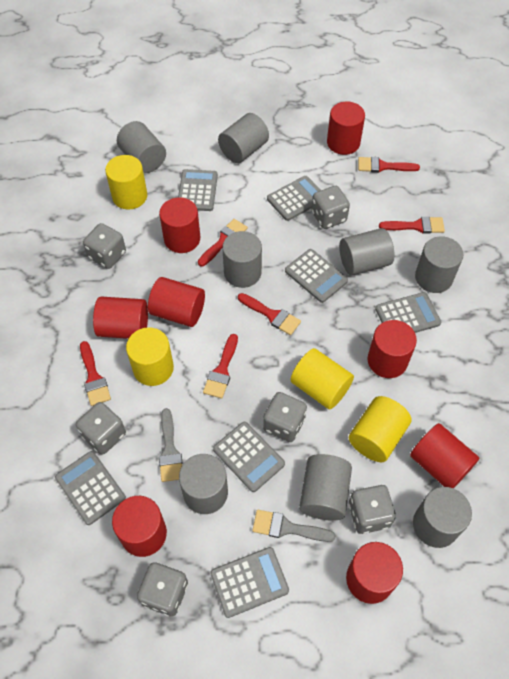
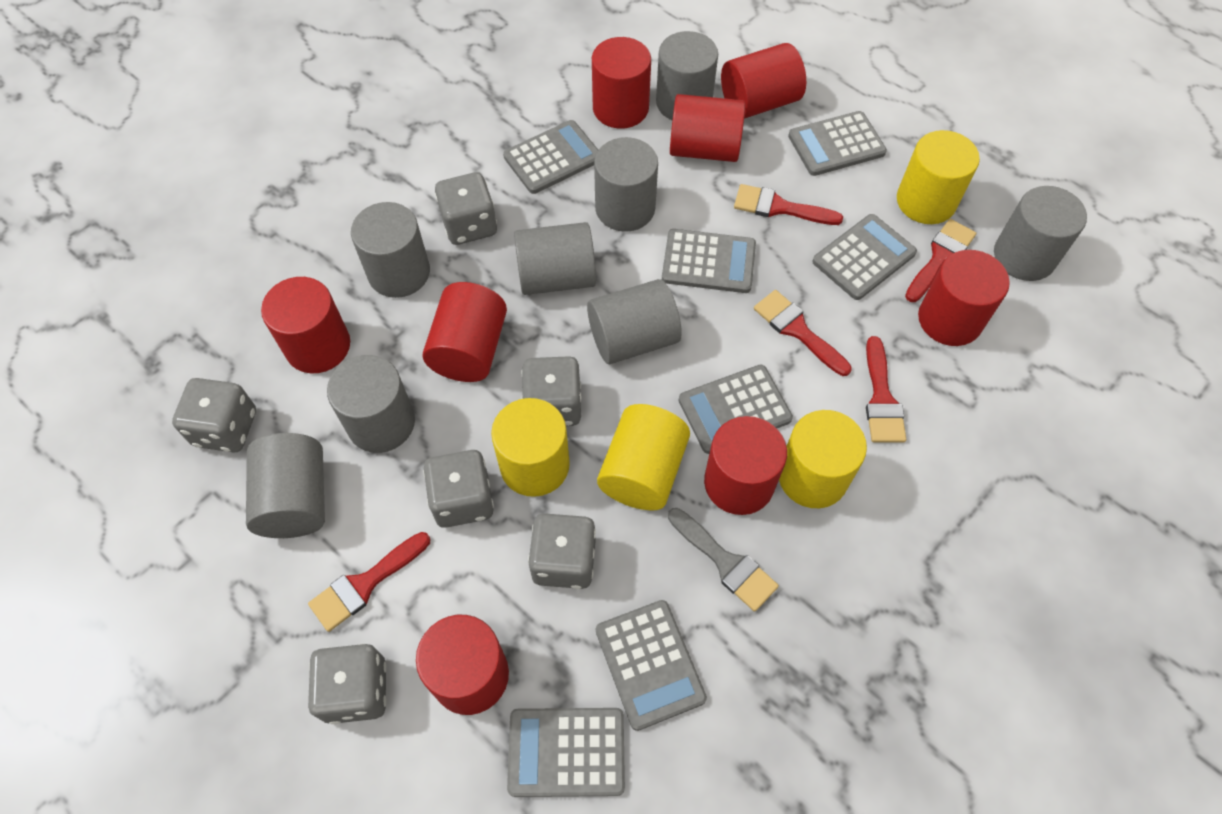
grey brush: 2 -> 1
red brush: 6 -> 5

